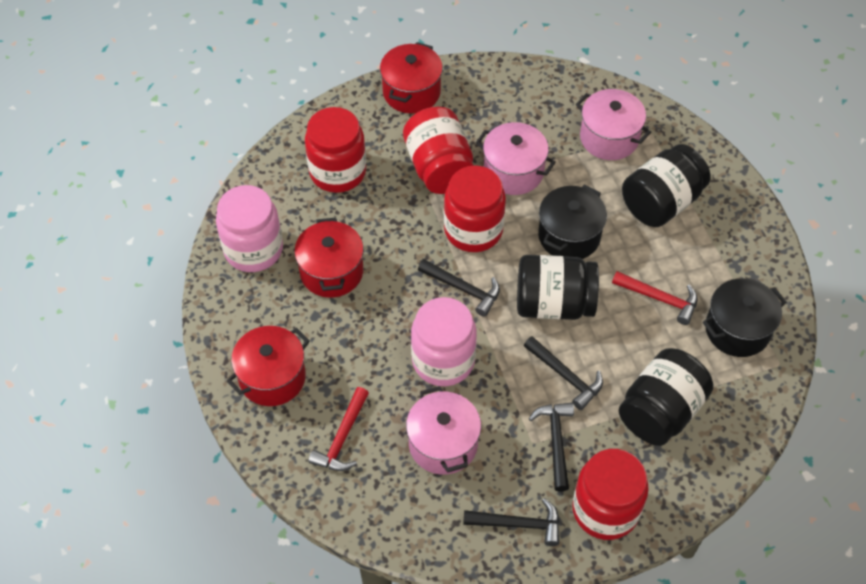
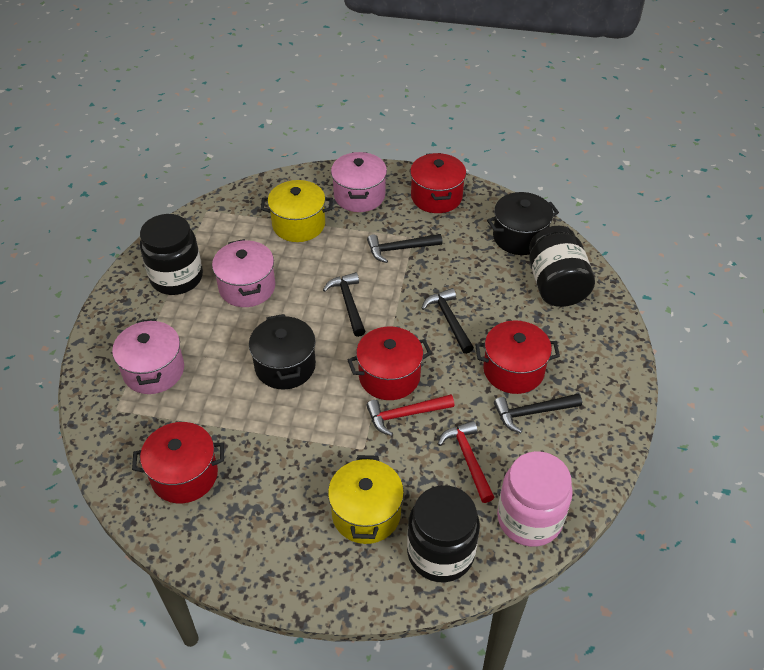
pink jar: 2 -> 1
red jar: 4 -> 0
red pot: 3 -> 4
yellow pot: 0 -> 2

